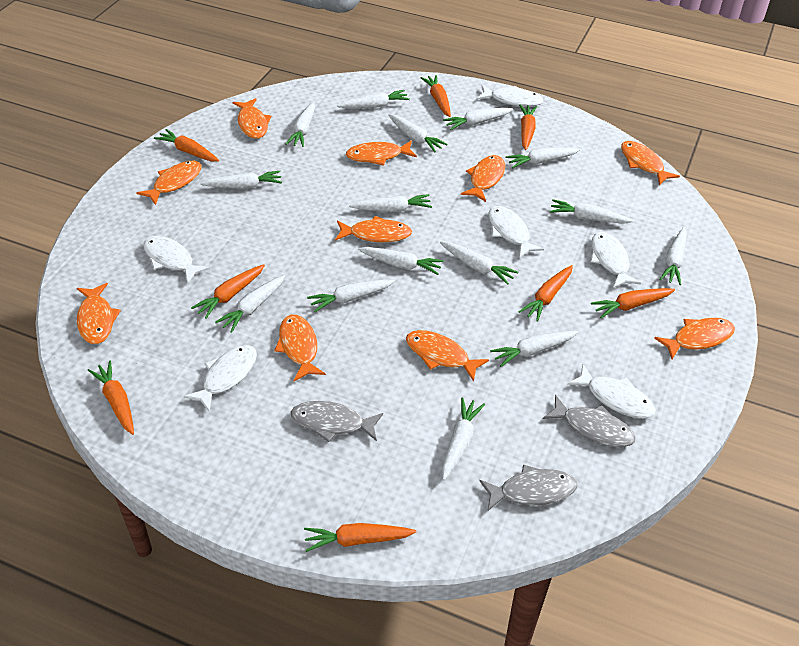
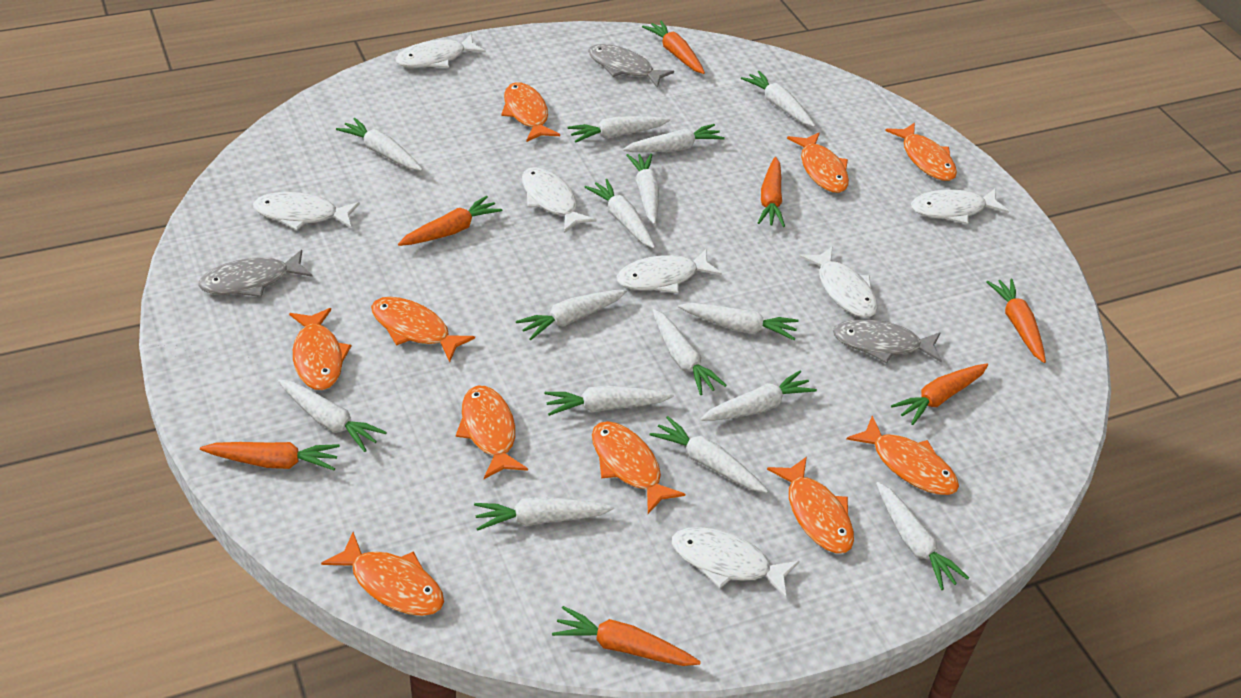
orange carrot: 8 -> 7
white fish: 6 -> 7

